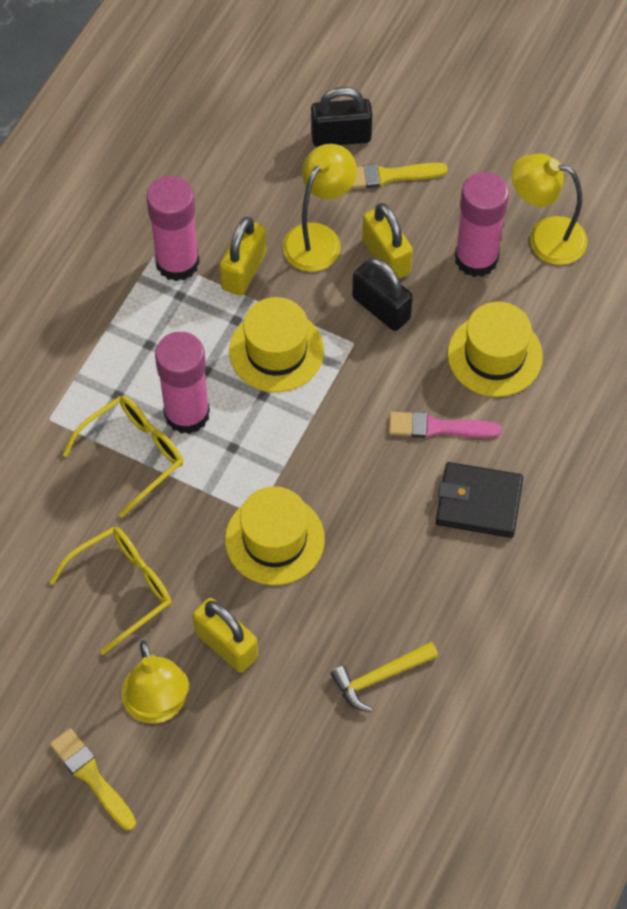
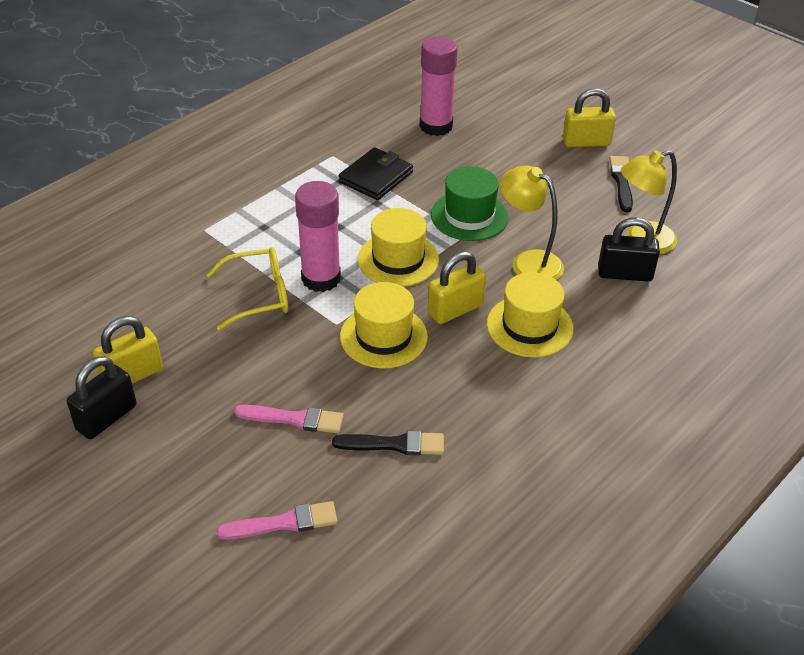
black brush: 0 -> 2
green hat: 0 -> 1
pink brush: 1 -> 2
pink glue stick: 3 -> 2
yellow brush: 2 -> 0
yellow glasses: 2 -> 1
yellow hammer: 1 -> 0
yellow lamp: 3 -> 2

